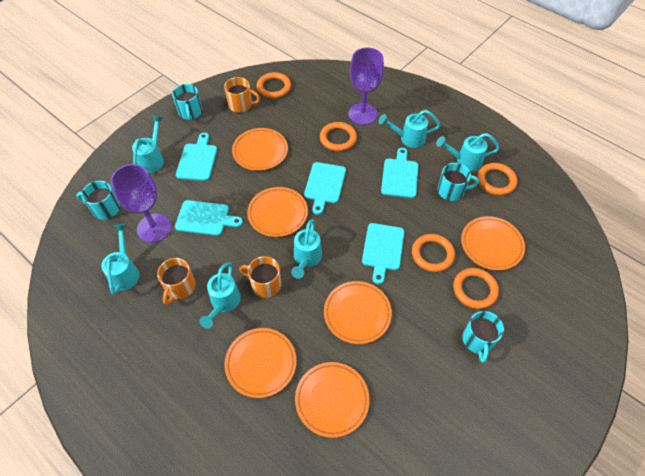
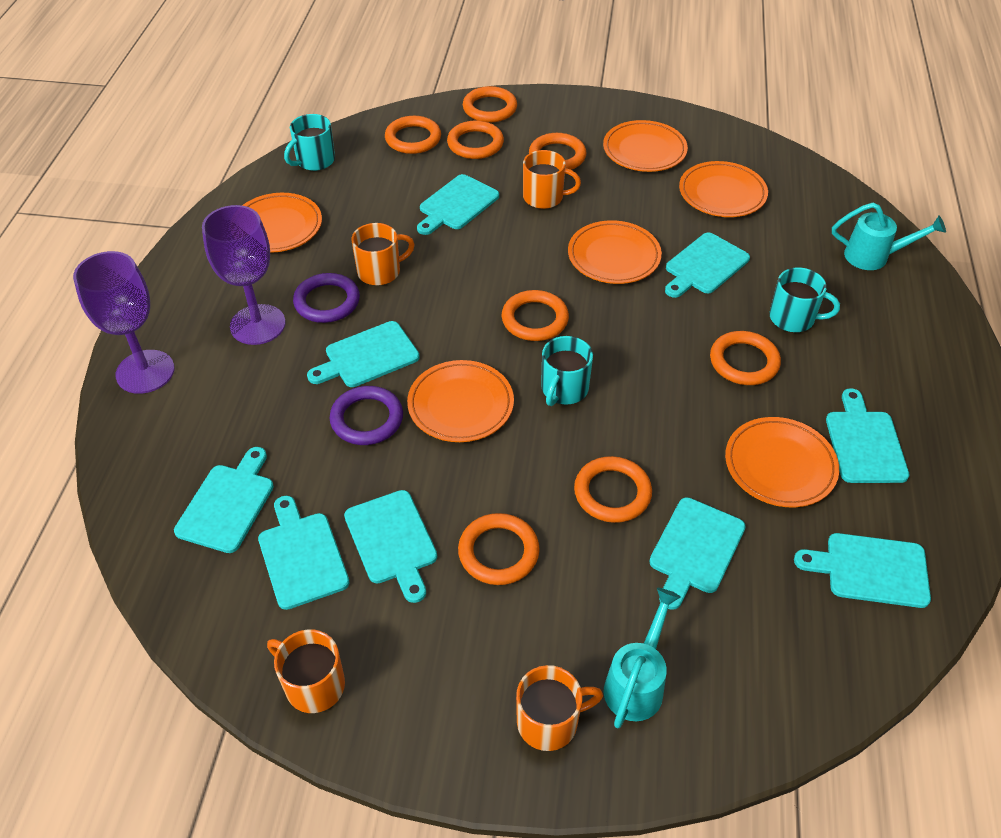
orange mug: 3 -> 4
orange ring: 5 -> 8
purple ring: 0 -> 2
turquoise cutting board: 5 -> 9
turquoise mug: 4 -> 3
turquoise watering can: 6 -> 2

